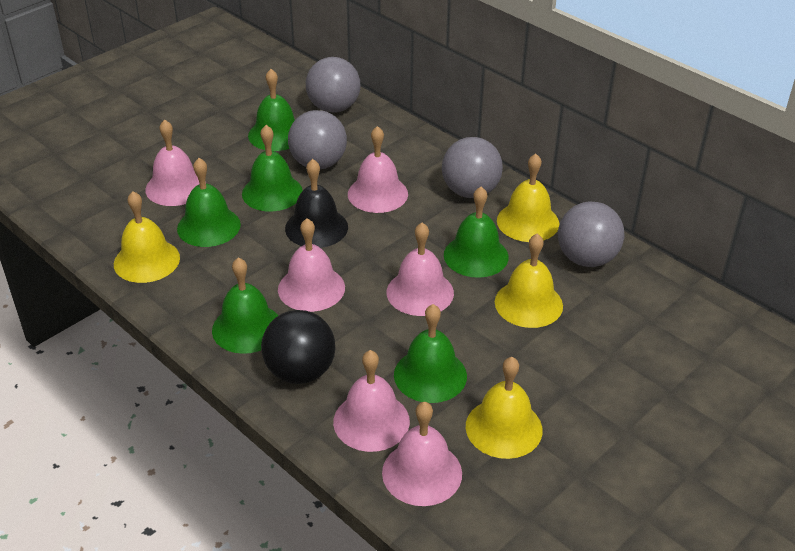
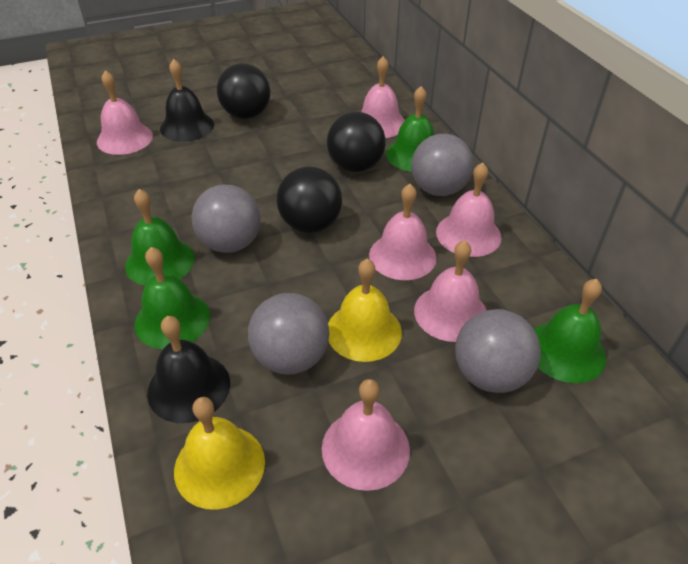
black ball: 1 -> 3
black bell: 1 -> 2
green bell: 6 -> 4
yellow bell: 4 -> 2

